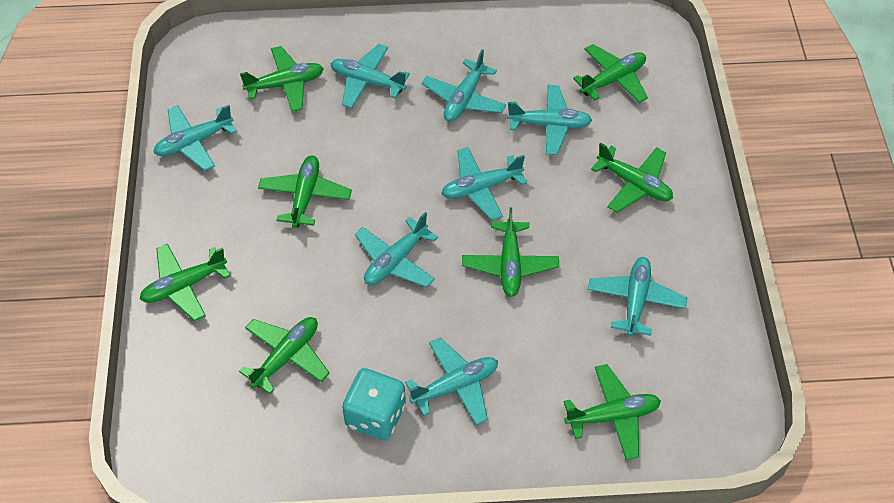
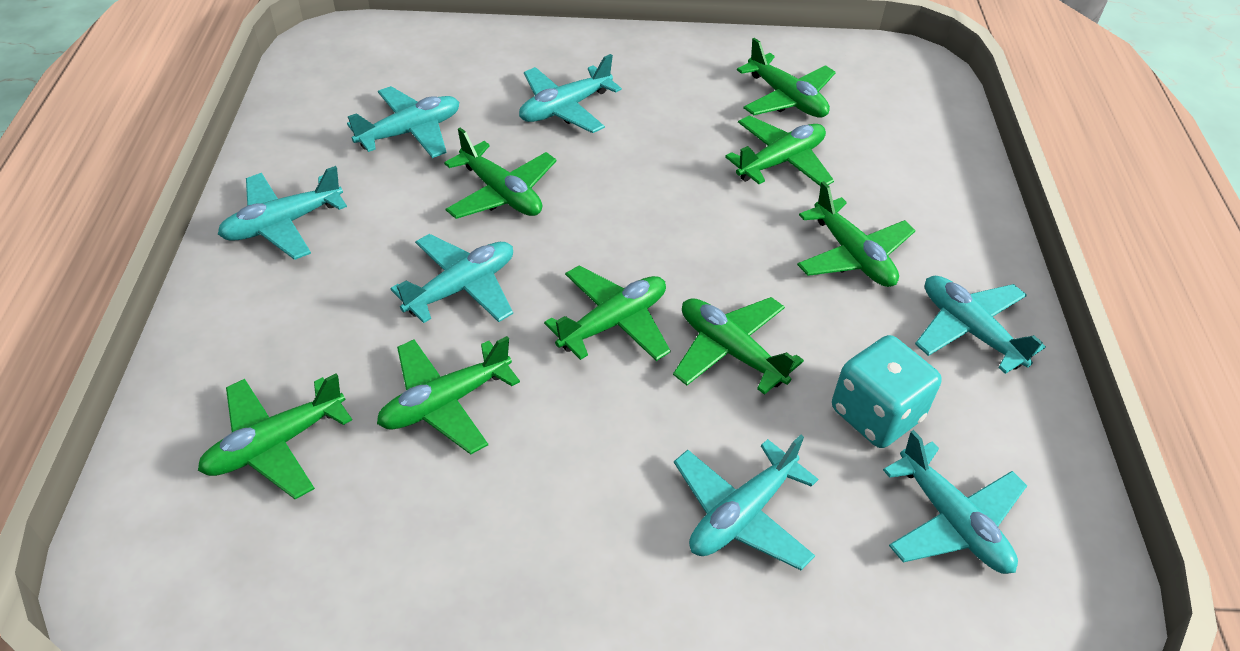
turquoise plane: 8 -> 7

